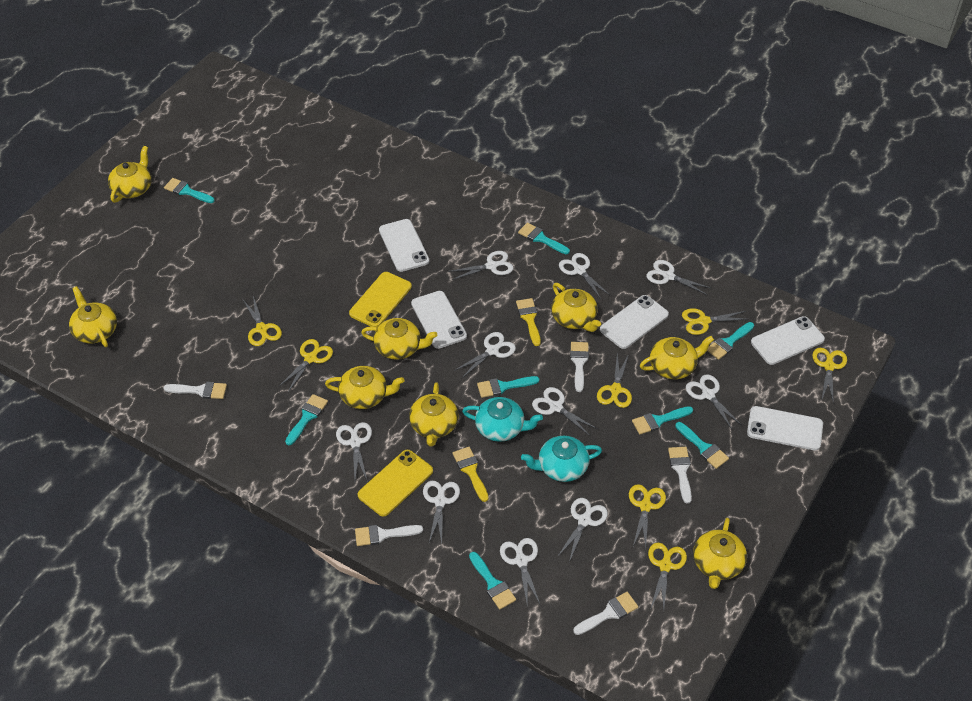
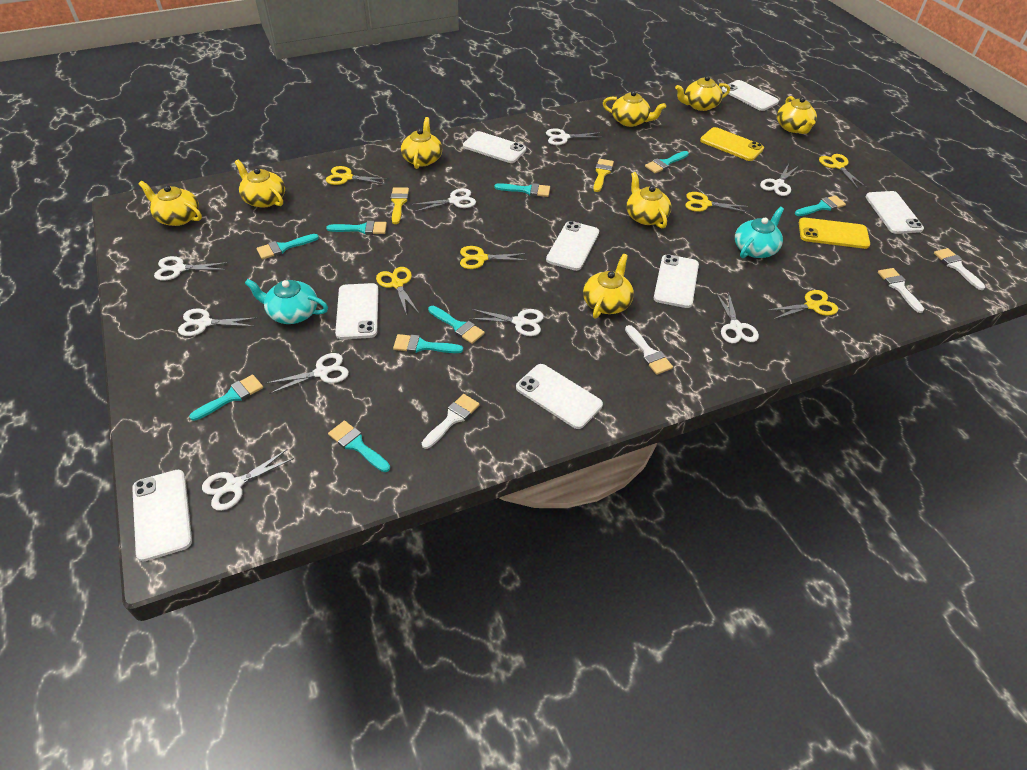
turquoise brush: 8 -> 9
white brush: 5 -> 4
white phone: 5 -> 8
white scissors: 10 -> 9
yellow scissors: 7 -> 6

